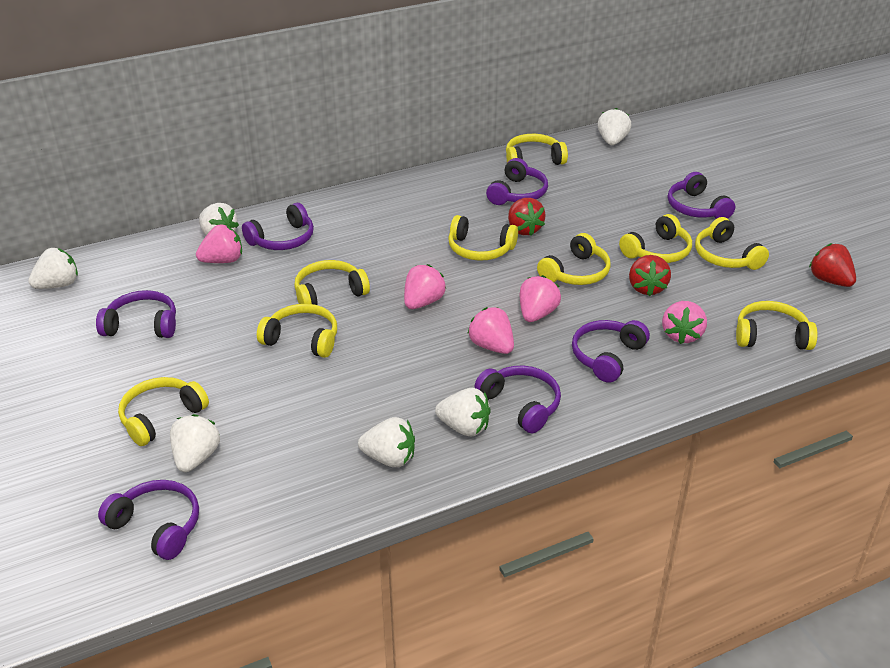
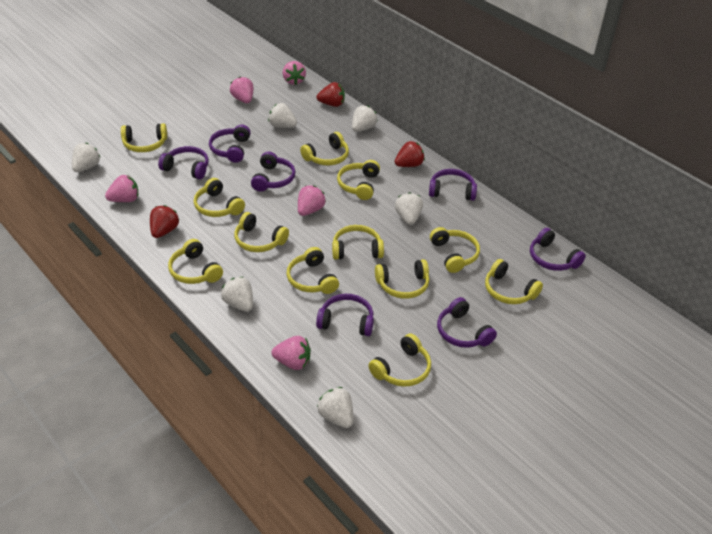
yellow headphones: 9 -> 12

